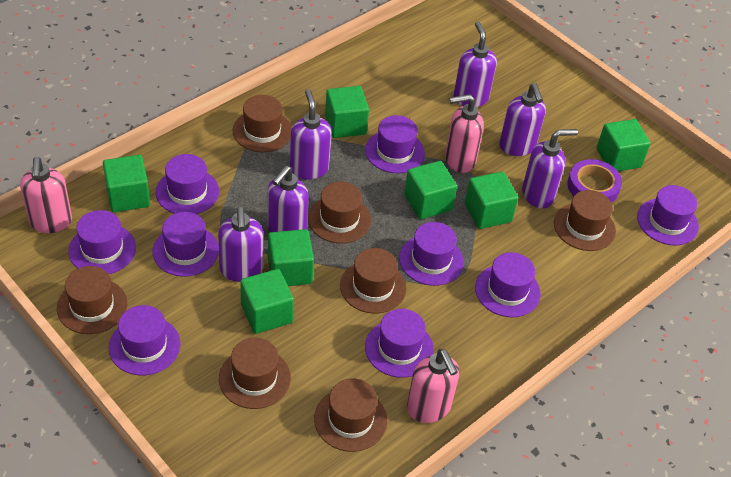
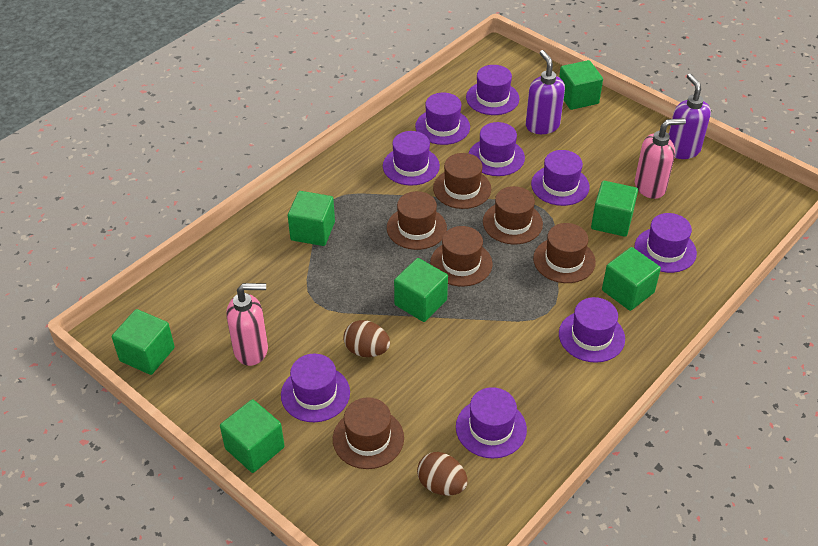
brown egg: 0 -> 2
brown hat: 7 -> 6
pink soap dispenser: 3 -> 2
purple soap dispenser: 6 -> 2
purple tape: 1 -> 0

